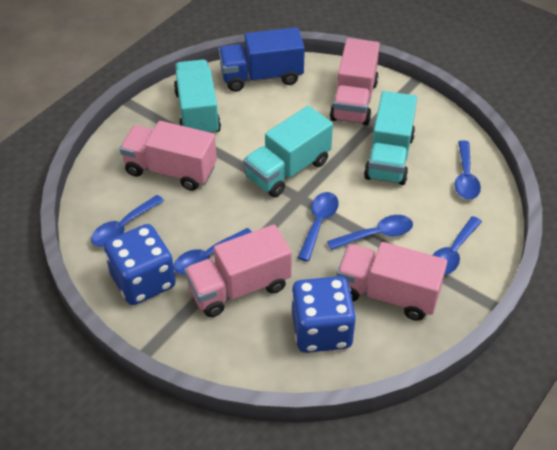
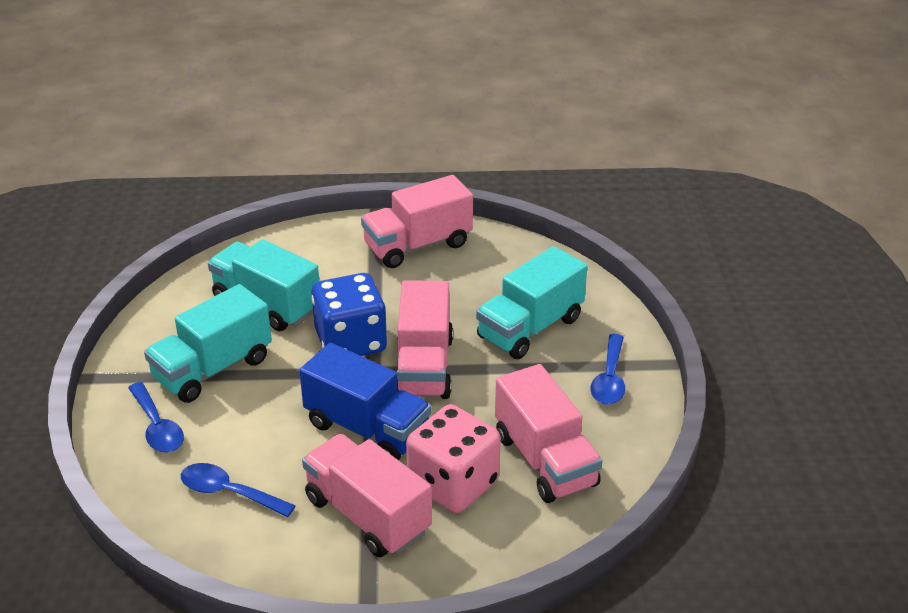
blue dice: 2 -> 1
blue spoon: 6 -> 3
pink dice: 0 -> 1

